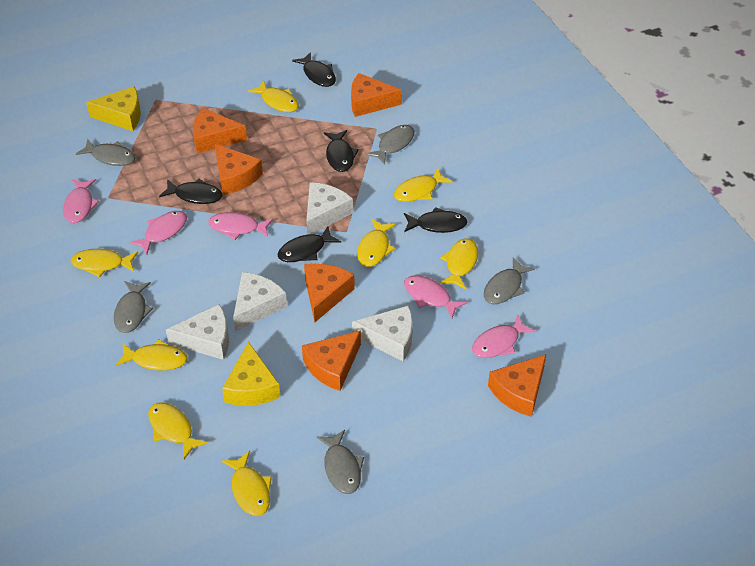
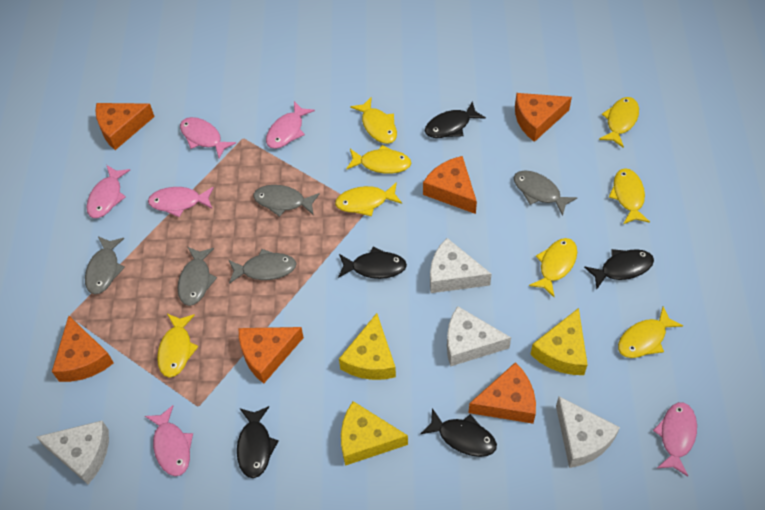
pink fish: 5 -> 6
yellow cheese: 2 -> 3

